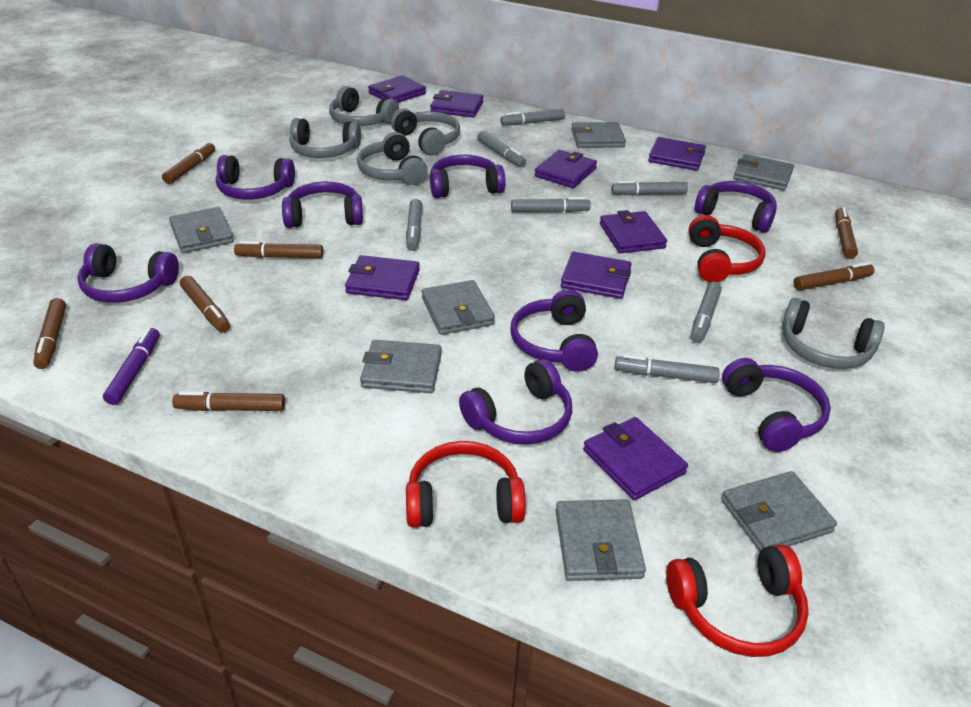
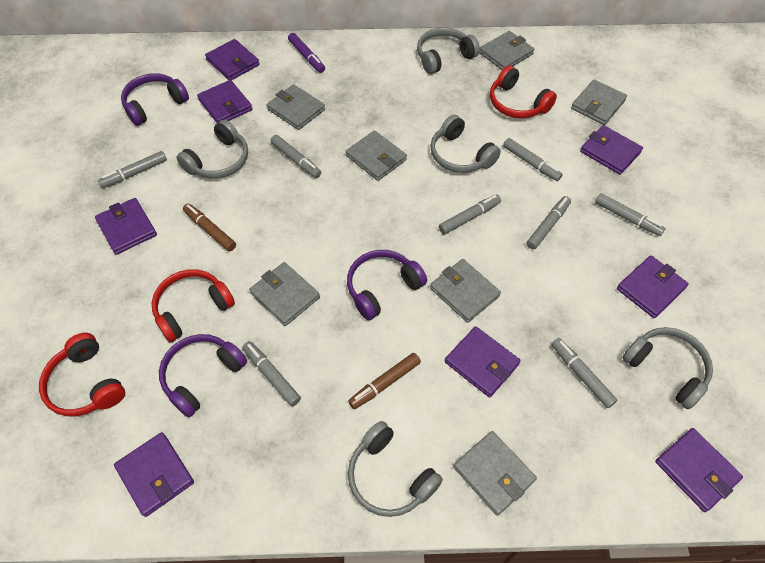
brown marker: 7 -> 2
grey marker: 7 -> 8
purple headphones: 8 -> 3

